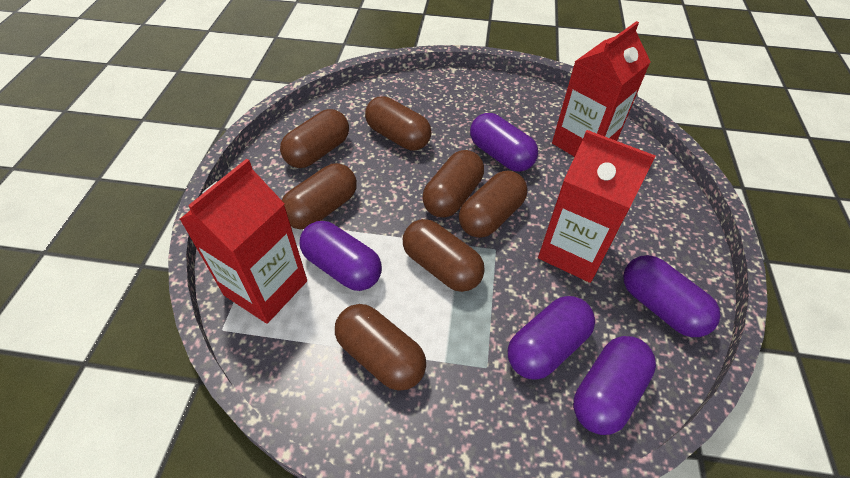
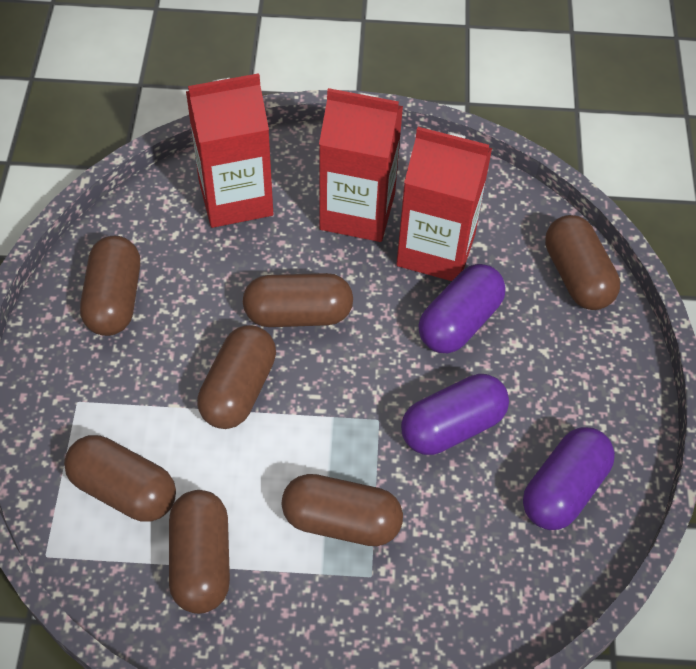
purple capsule: 5 -> 3

